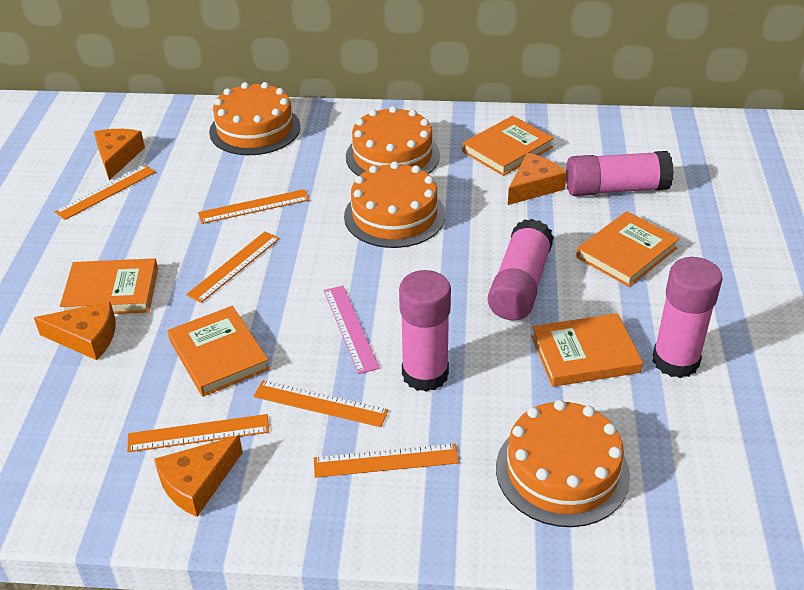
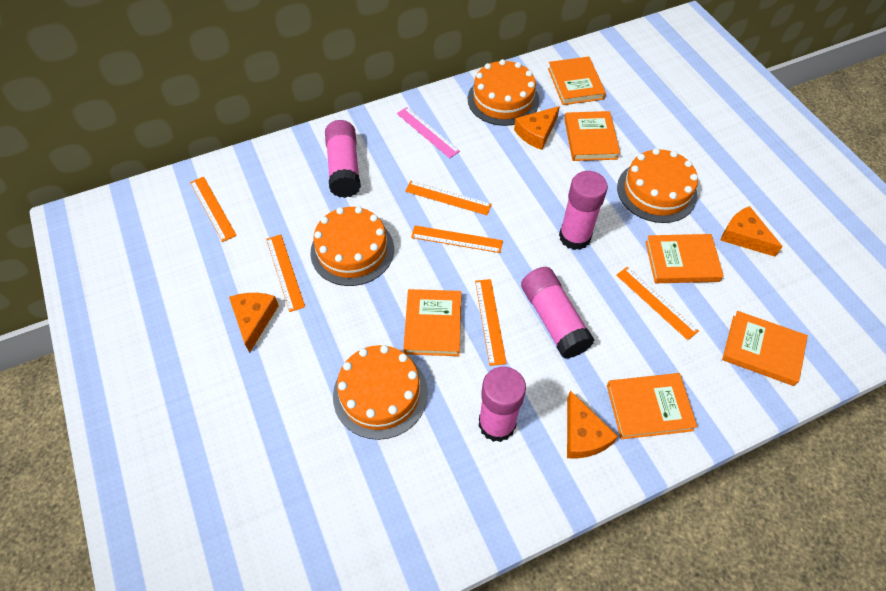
orange book: 5 -> 6

